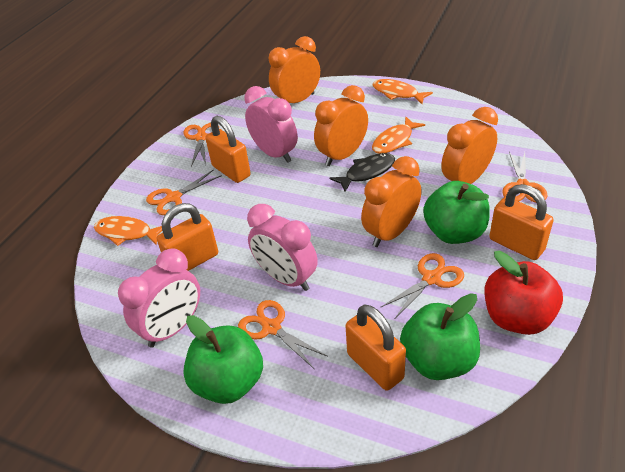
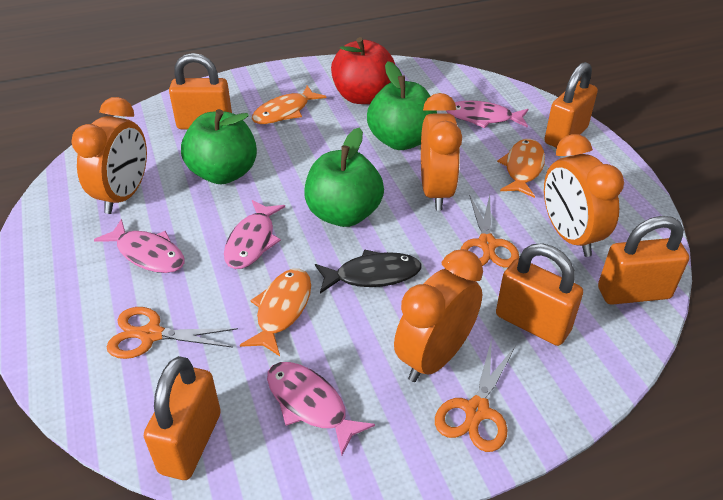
orange padlock: 4 -> 5
orange scissors: 5 -> 3
pink clock: 3 -> 0
pink fish: 0 -> 4

